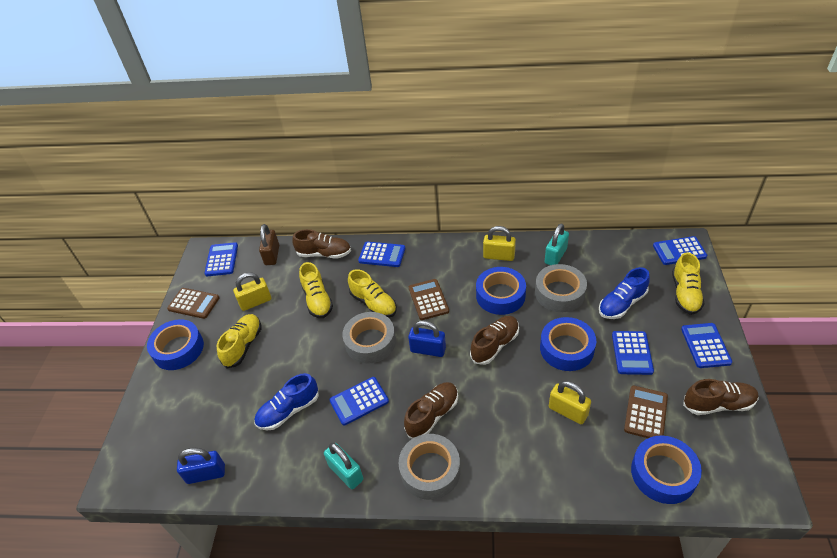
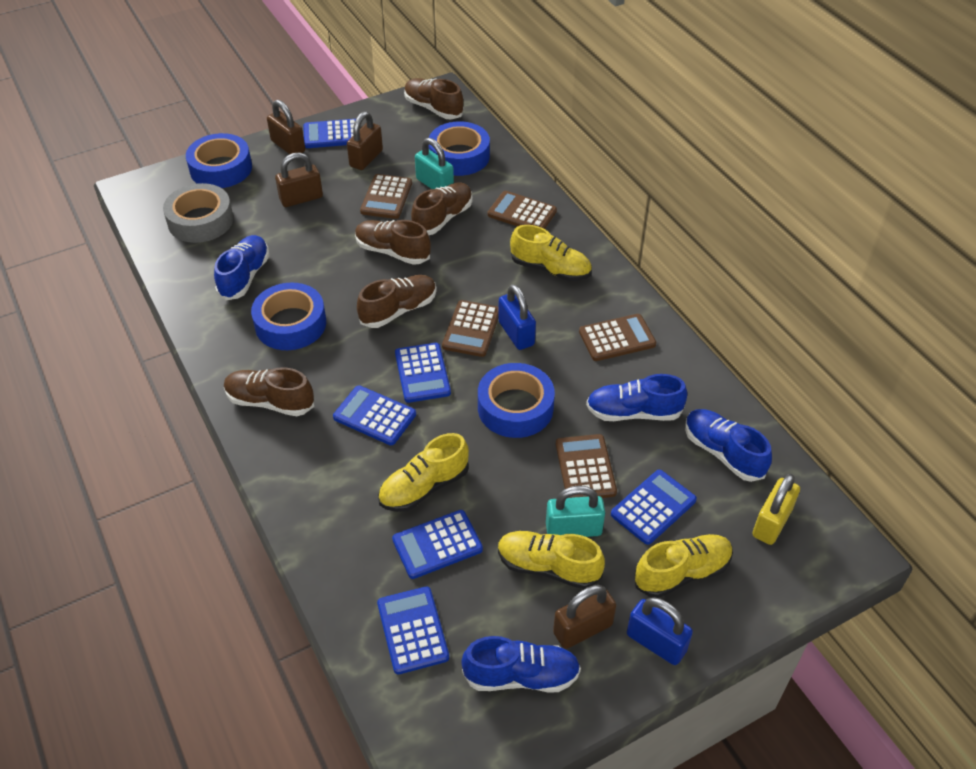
blue shoe: 2 -> 4
brown calculator: 3 -> 5
brown padlock: 1 -> 4
brown shoe: 4 -> 5
grey tape: 3 -> 1
yellow padlock: 3 -> 1

